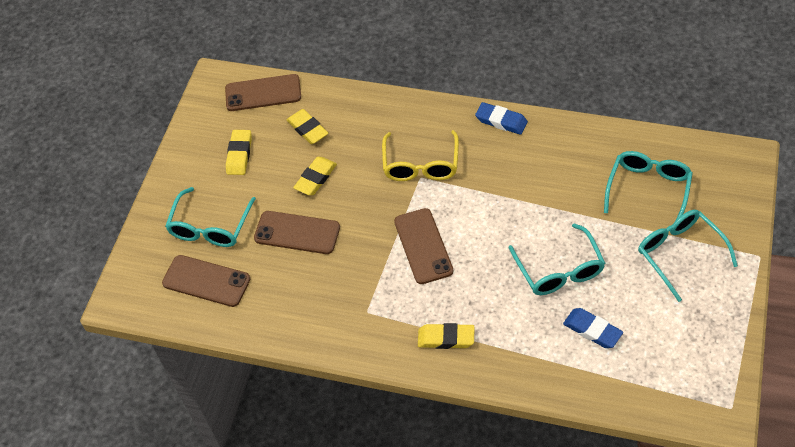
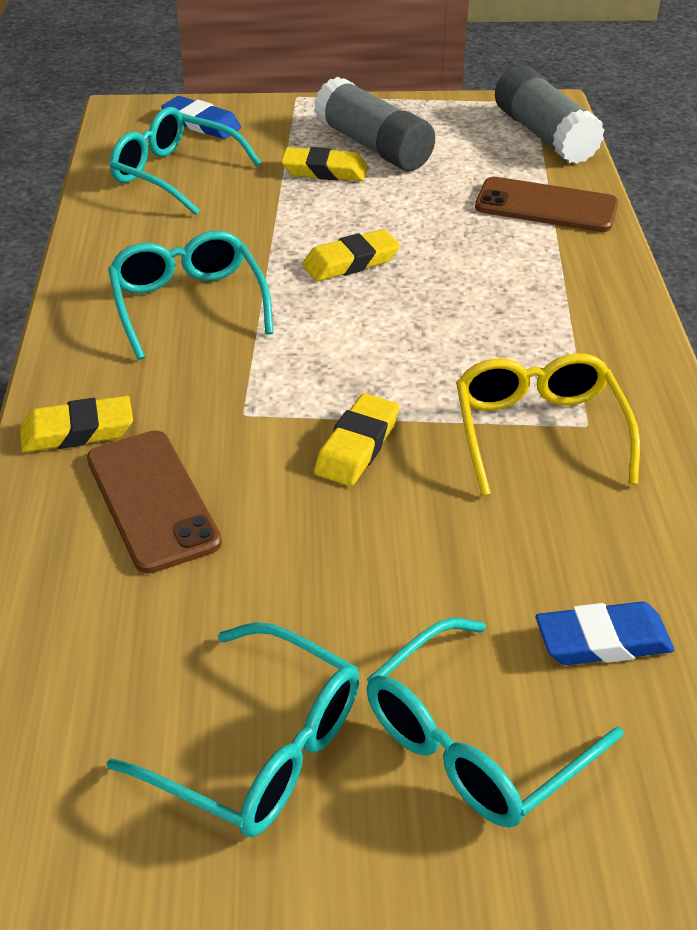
brown phone: 4 -> 2
grey glue stick: 0 -> 2

